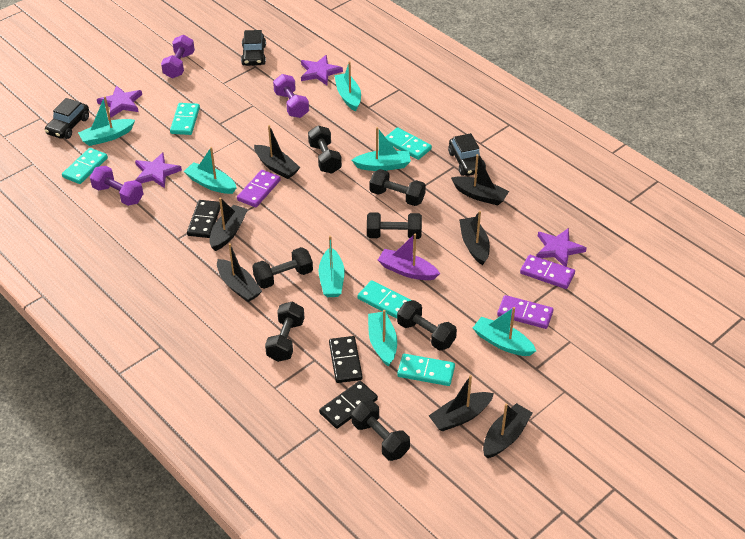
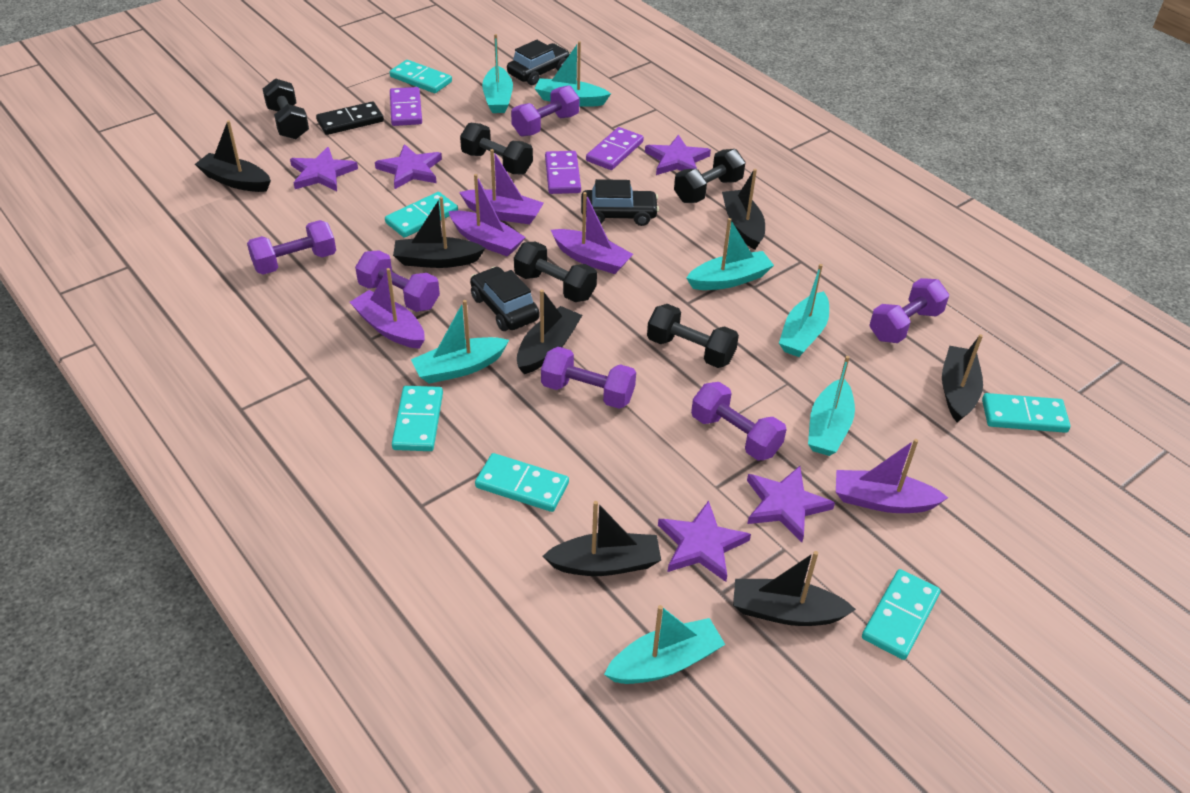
black domino: 3 -> 1
black dumbbell: 7 -> 5
purple boat: 1 -> 5
purple dumbbell: 3 -> 6
purple star: 4 -> 5
turquoise domino: 5 -> 6

